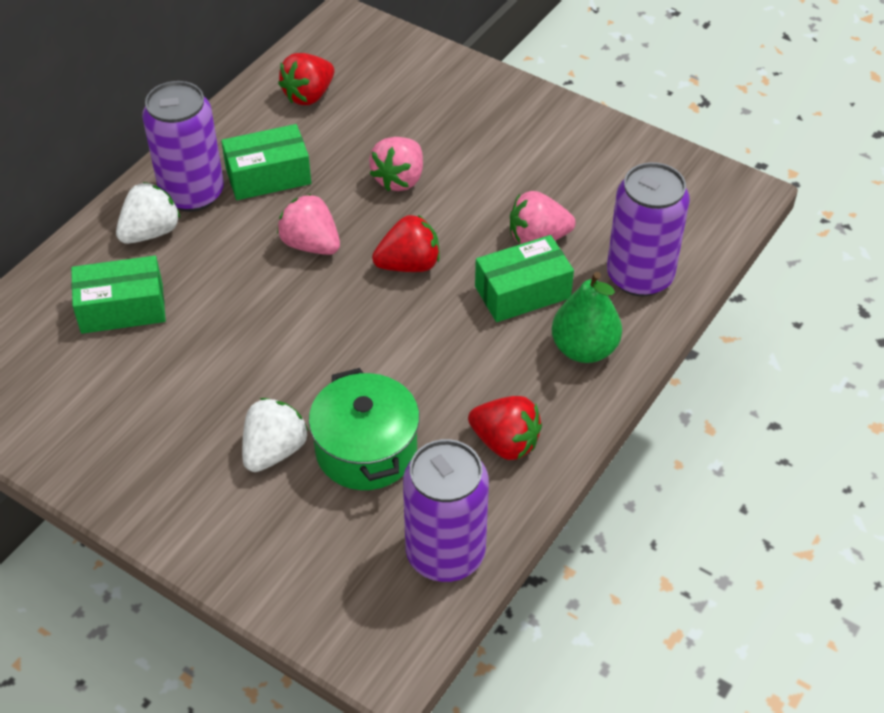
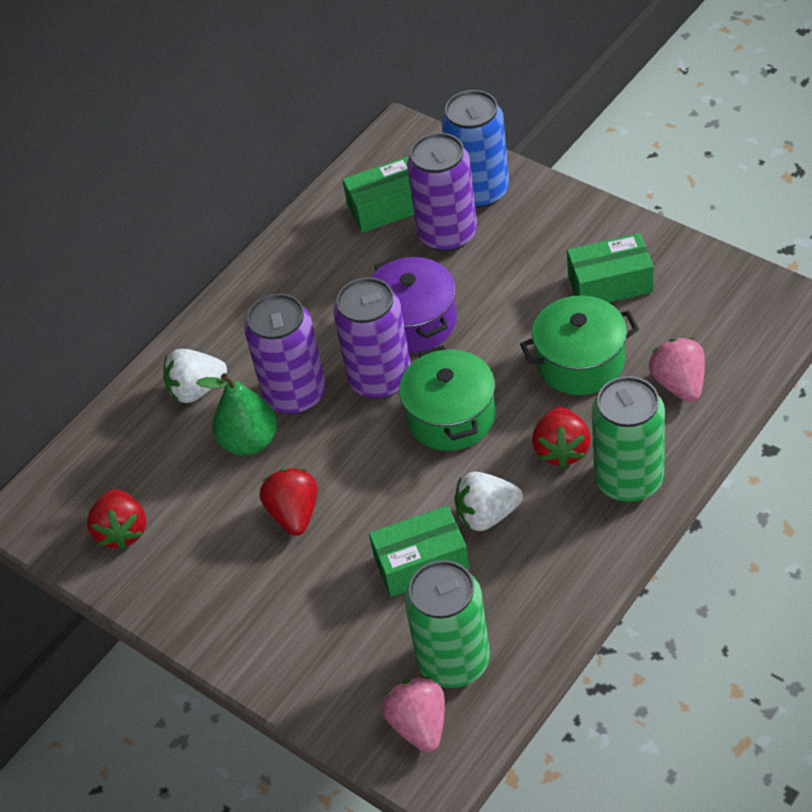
blue can: 0 -> 1
green can: 0 -> 2
green pot: 1 -> 2
pink strawberry: 3 -> 2
purple pot: 0 -> 1

